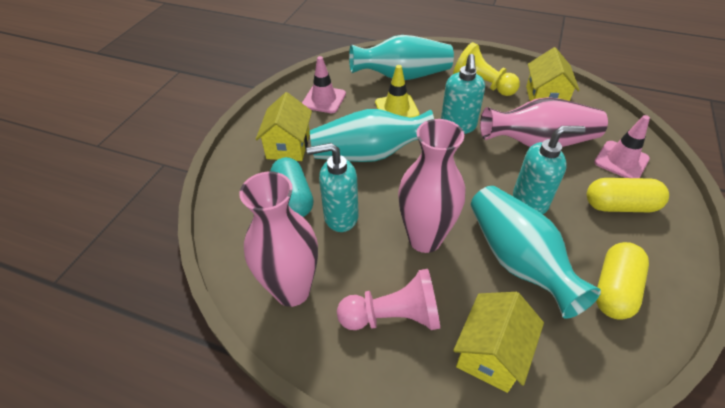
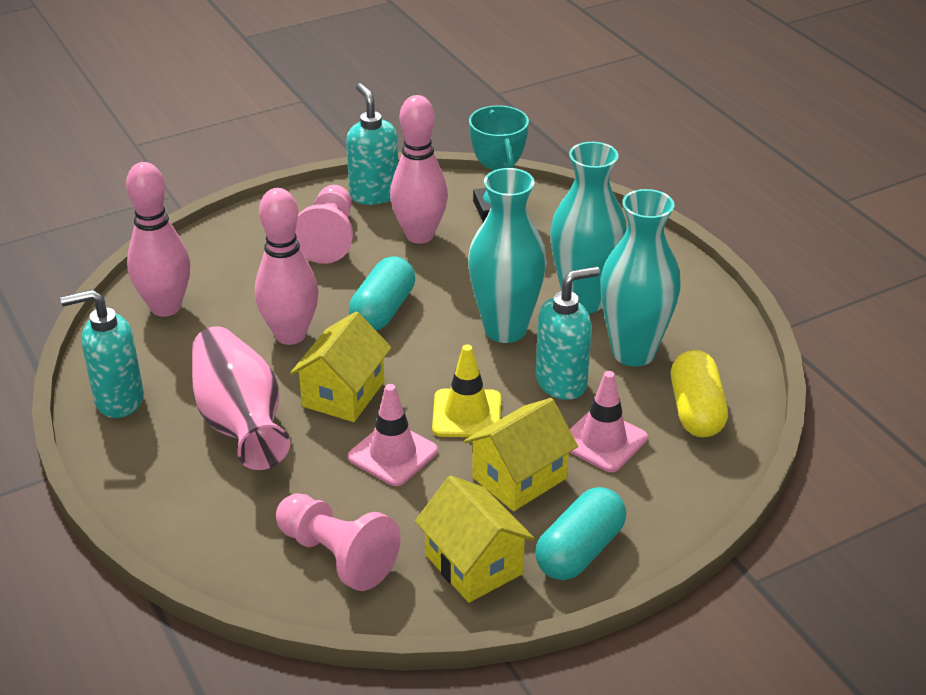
pink bowling pin: 0 -> 3
pink pawn: 1 -> 2
pink vase: 3 -> 1
turquoise capsule: 1 -> 2
turquoise trophy: 0 -> 1
yellow capsule: 2 -> 1
yellow pawn: 1 -> 0

